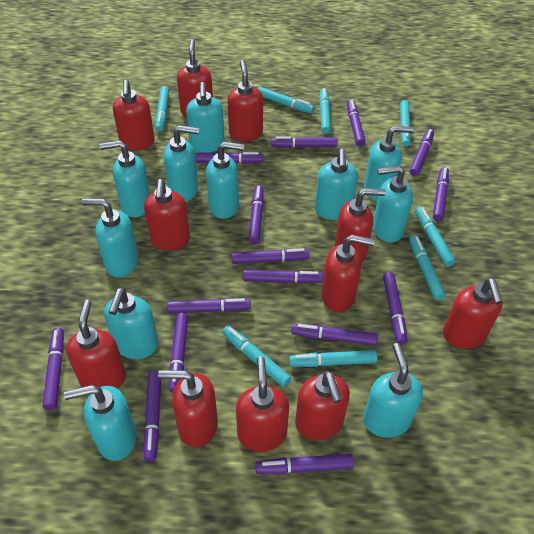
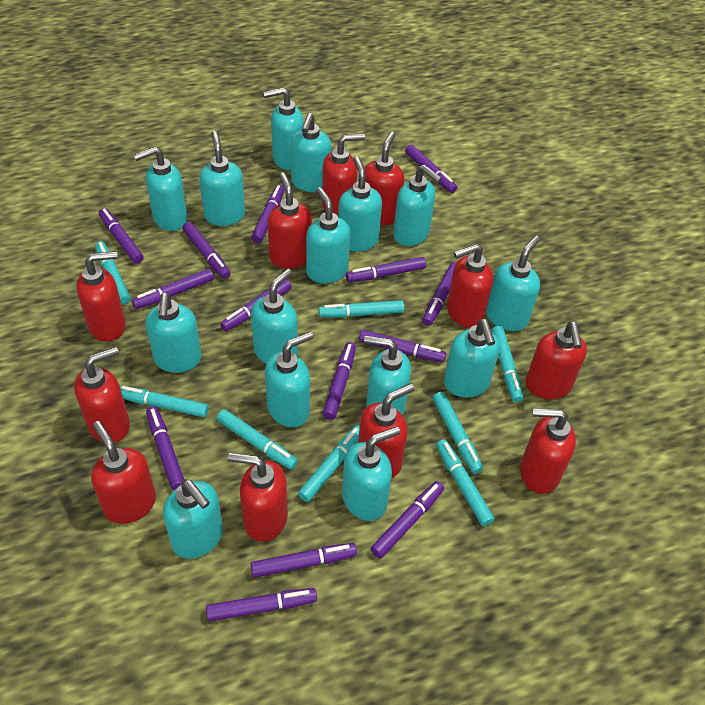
purple marker: 15 -> 14
turquoise soap dispenser: 11 -> 15

